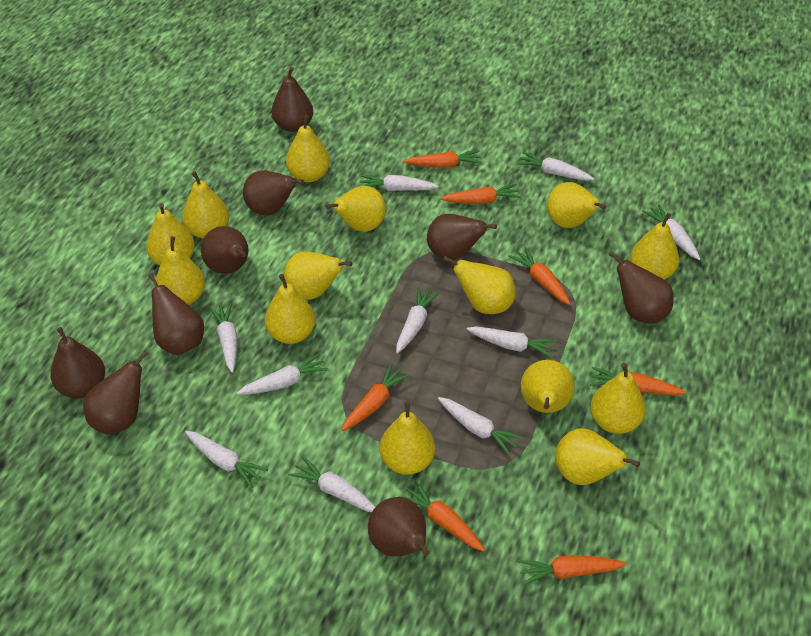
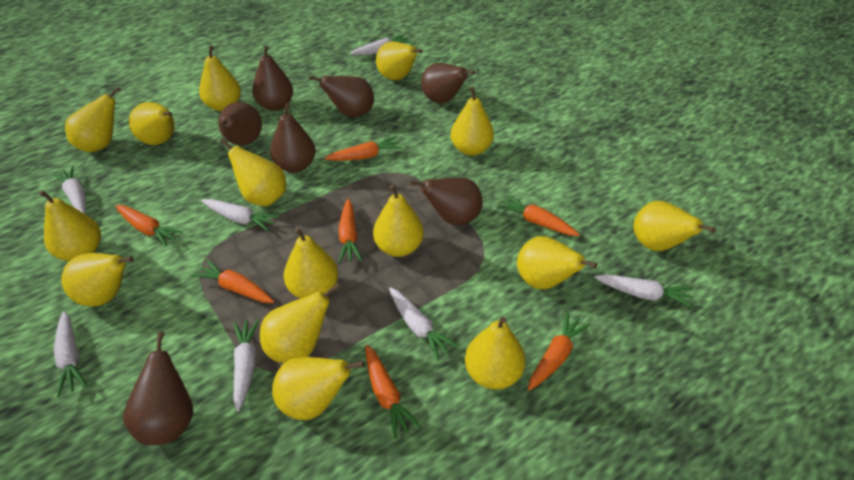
brown pear: 9 -> 7
white carrot: 10 -> 7
yellow pear: 14 -> 15

